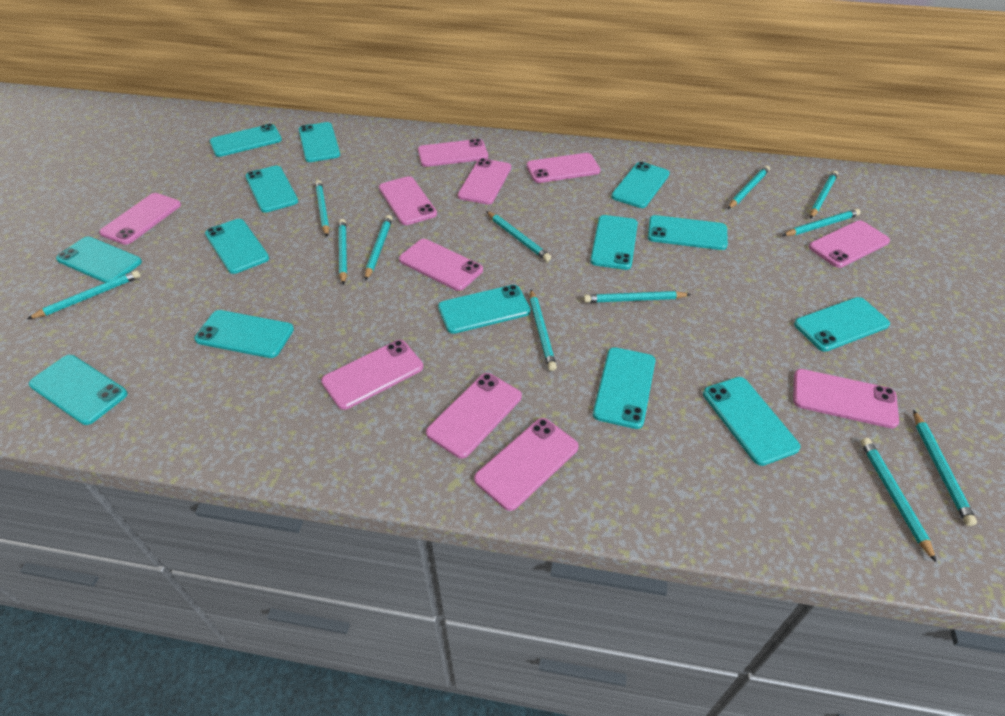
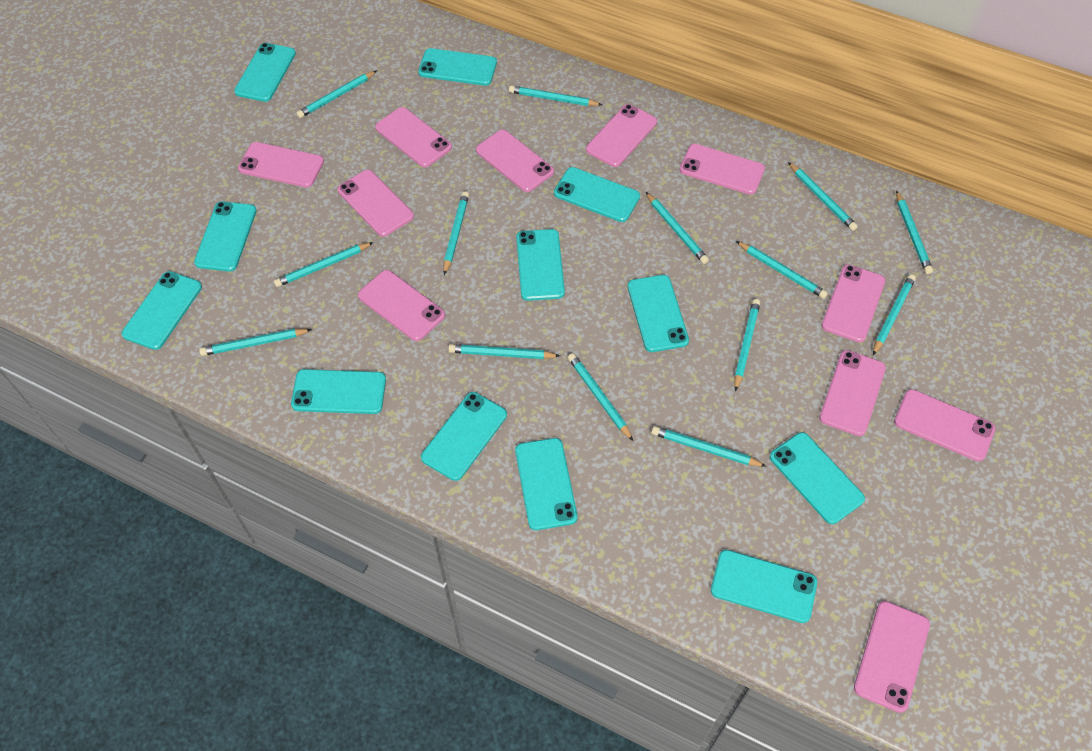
turquoise pencil: 12 -> 14
turquoise phone: 14 -> 12

